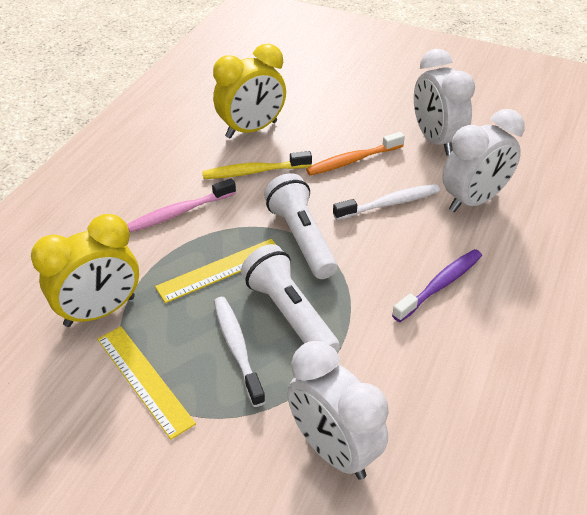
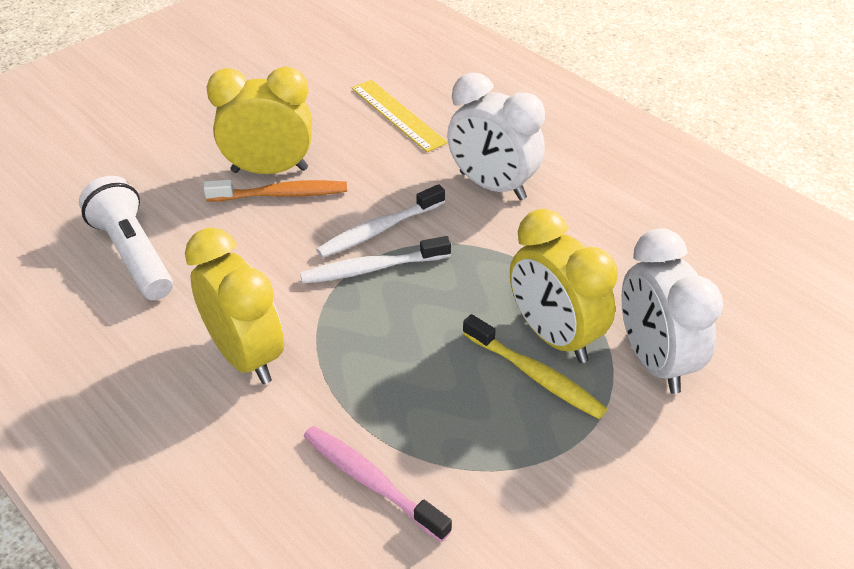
purple toothbrush: 1 -> 0
white clock: 3 -> 2
white flashlight: 2 -> 1
yellow clock: 2 -> 3
yellow ruler: 2 -> 1

